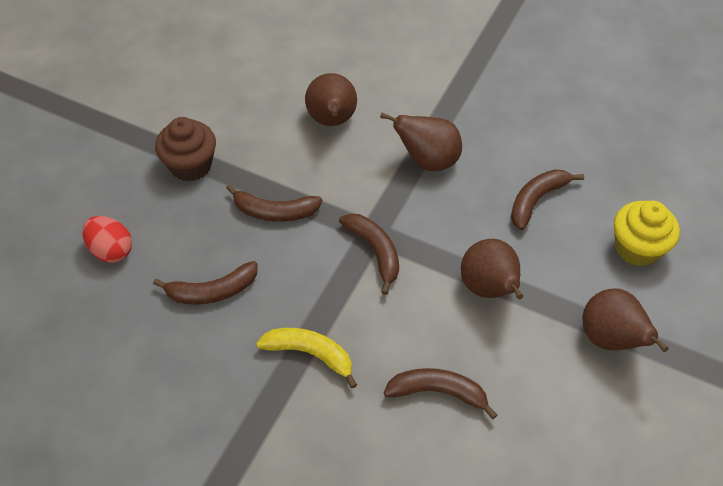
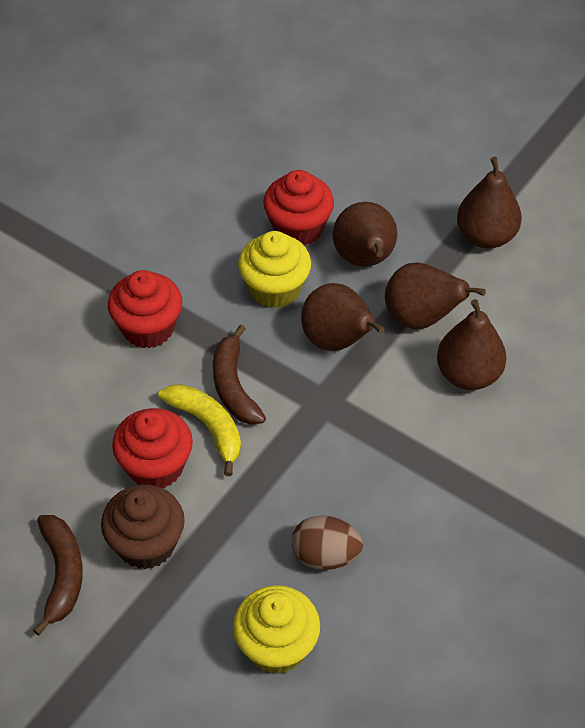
brown banana: 5 -> 2
brown egg: 0 -> 1
brown pear: 4 -> 5
red cupcake: 0 -> 3
red egg: 1 -> 0
yellow cupcake: 1 -> 2

